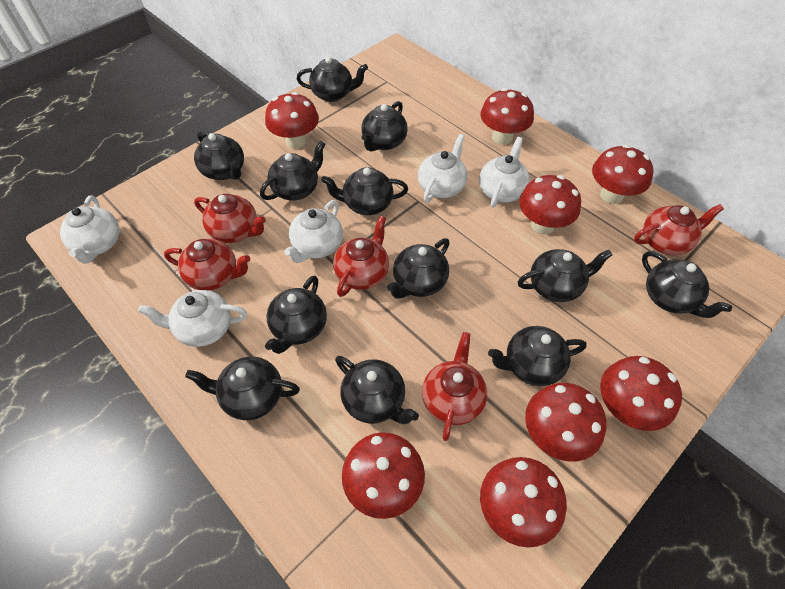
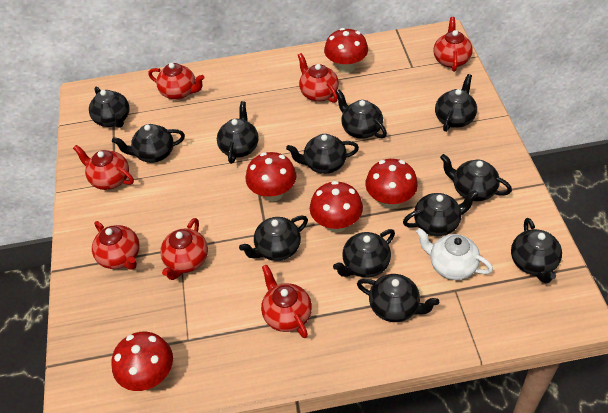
red mushroom: 8 -> 5
red teapot: 5 -> 7
white teapot: 5 -> 1

